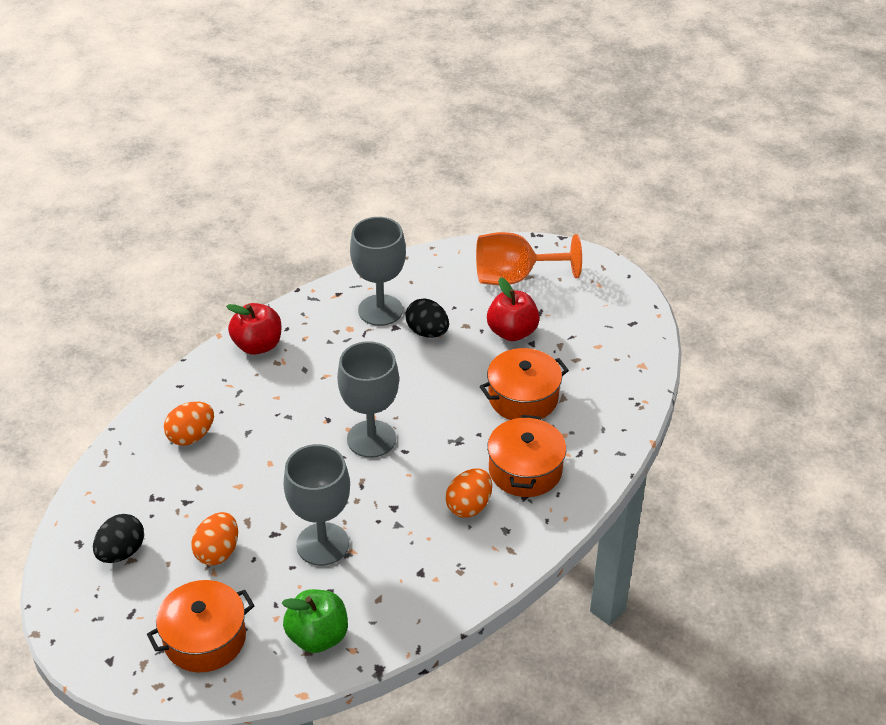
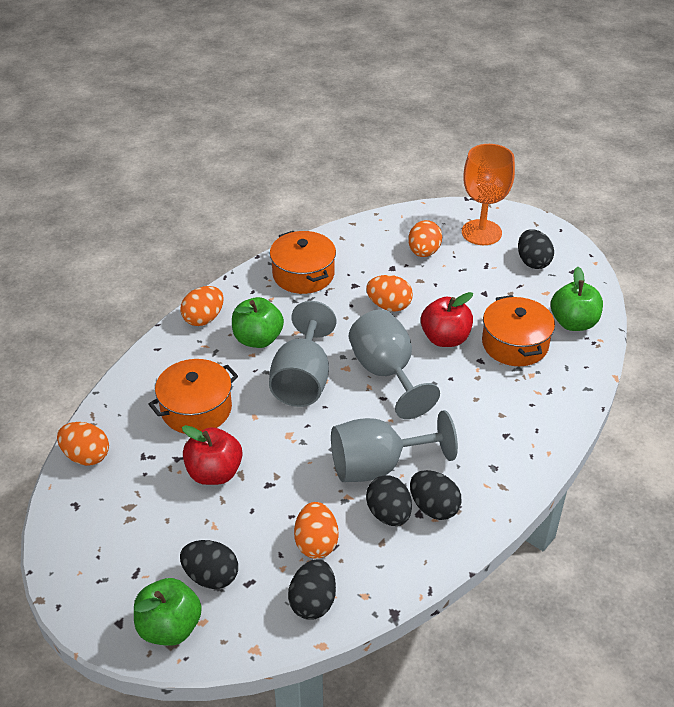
black egg: 2 -> 5
green apple: 1 -> 3
orange egg: 3 -> 5

